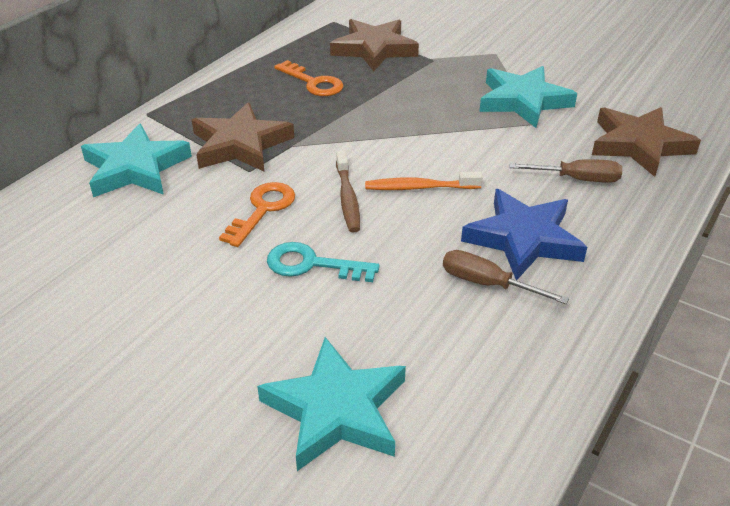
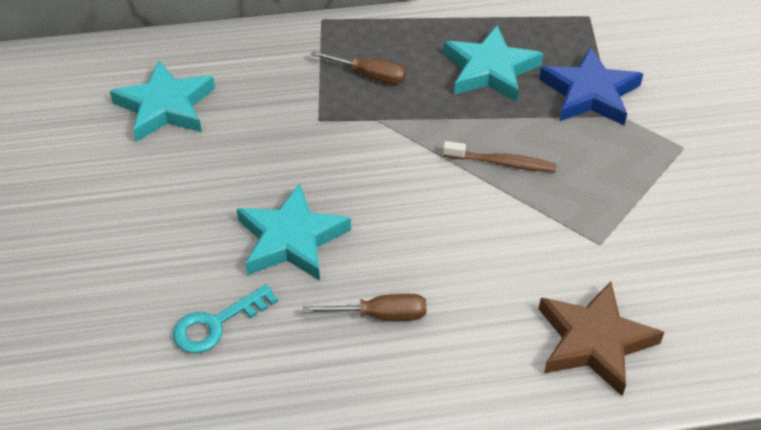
brown star: 3 -> 1
orange key: 2 -> 0
orange toothbrush: 1 -> 0

